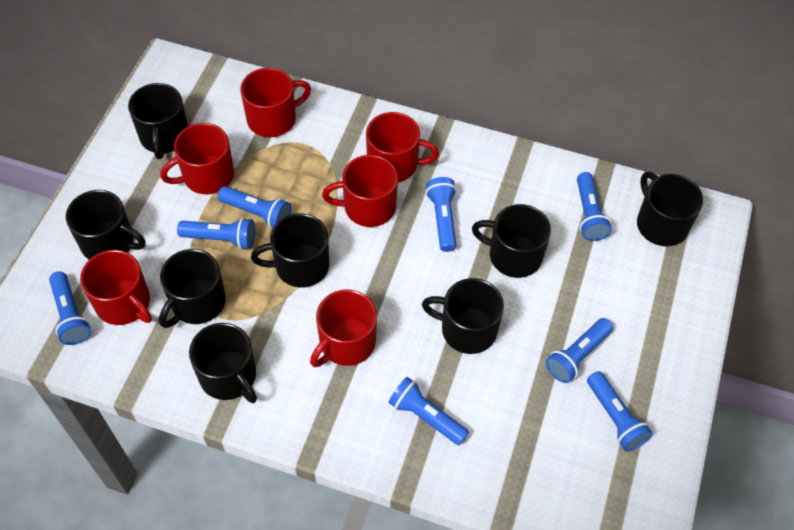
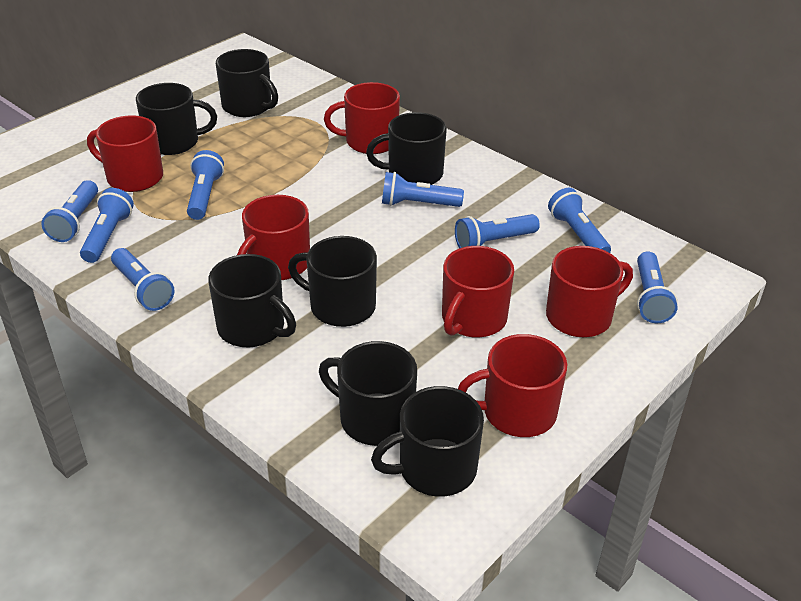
black mug: 8 -> 7

